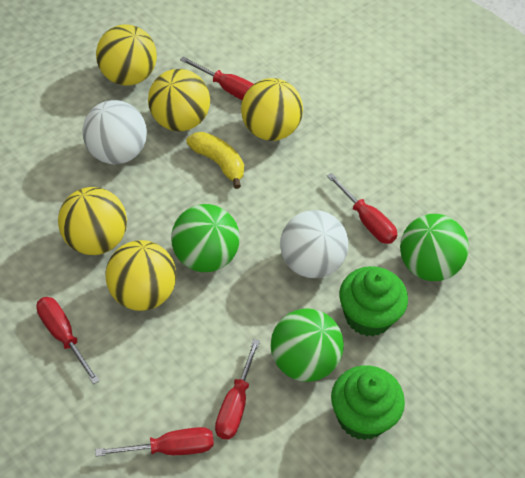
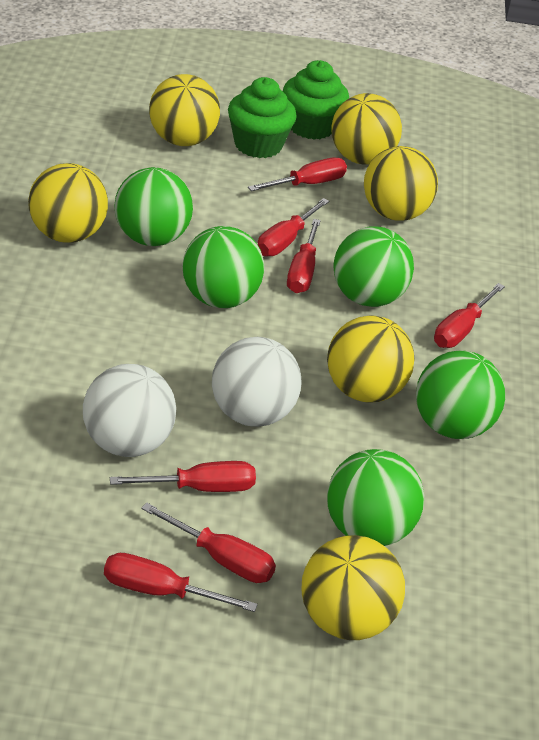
green ball: 3 -> 5
red screwdriver: 5 -> 7
yellow ball: 5 -> 6
yellow banana: 1 -> 0

